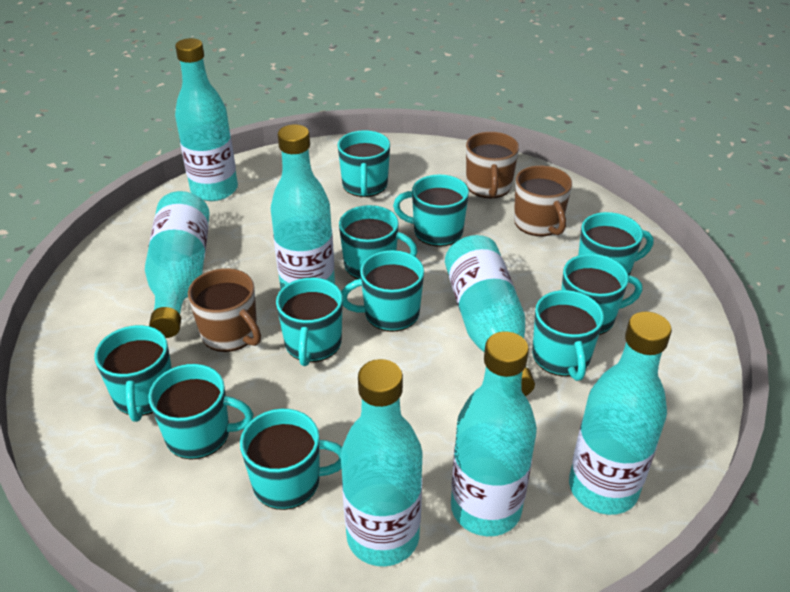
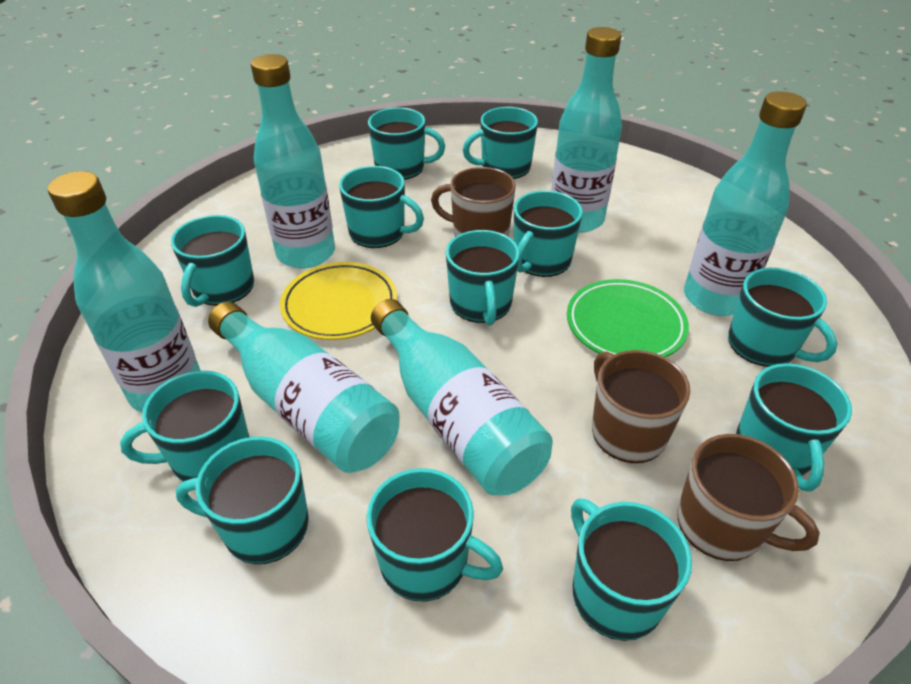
green plate: 0 -> 1
turquoise bottle: 7 -> 6
turquoise mug: 11 -> 12
yellow plate: 0 -> 1

